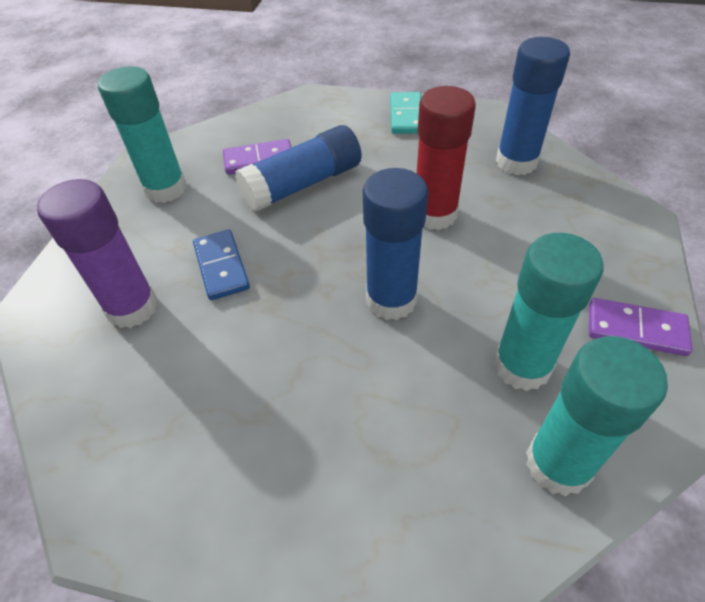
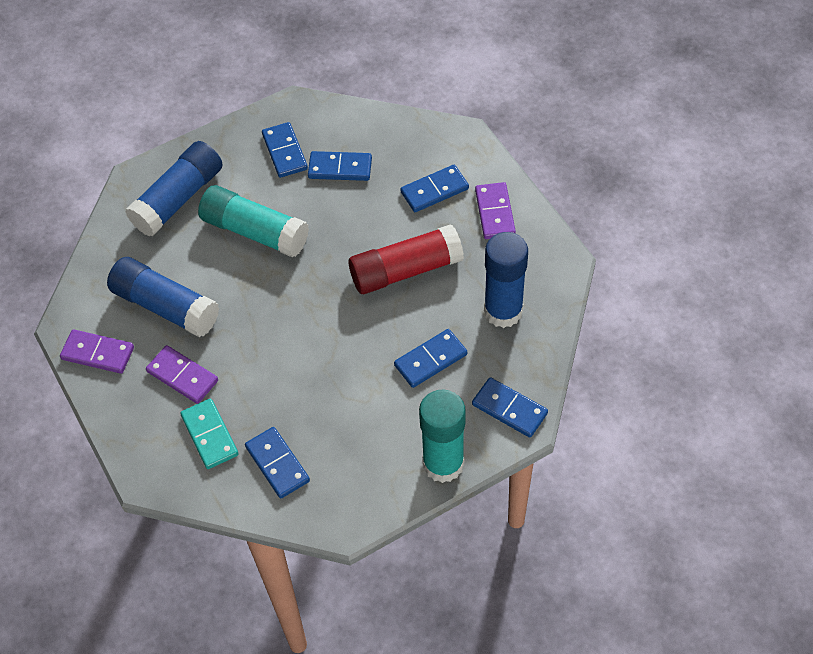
blue domino: 1 -> 6
purple domino: 2 -> 3
purple glue stick: 1 -> 0
turquoise glue stick: 3 -> 2

